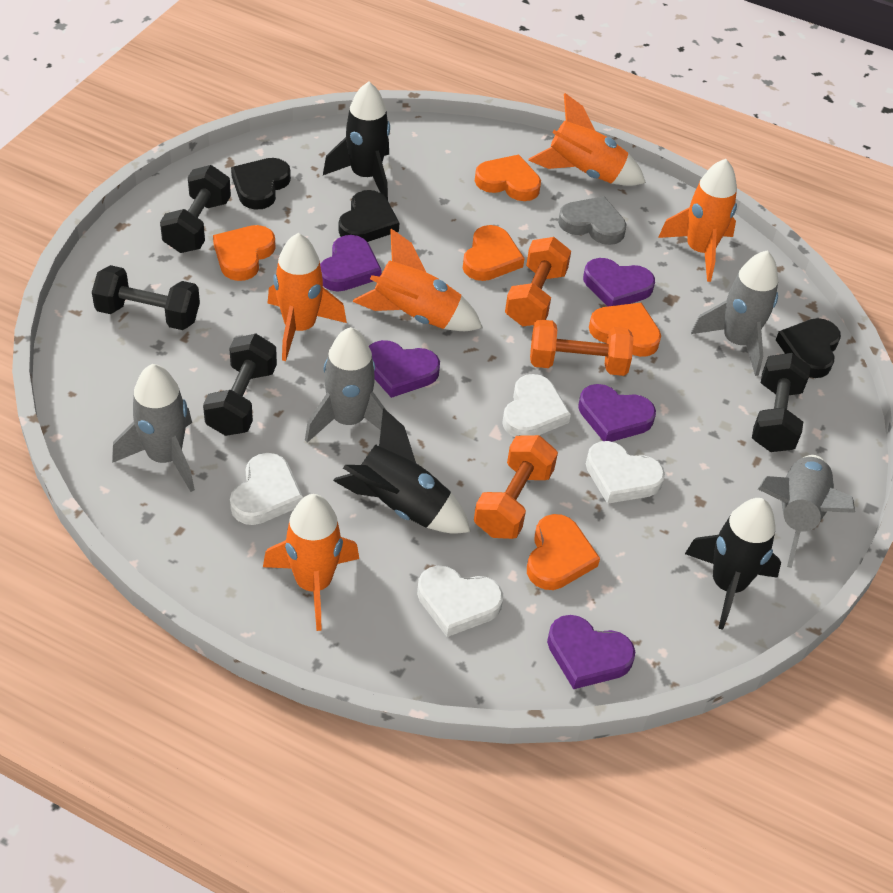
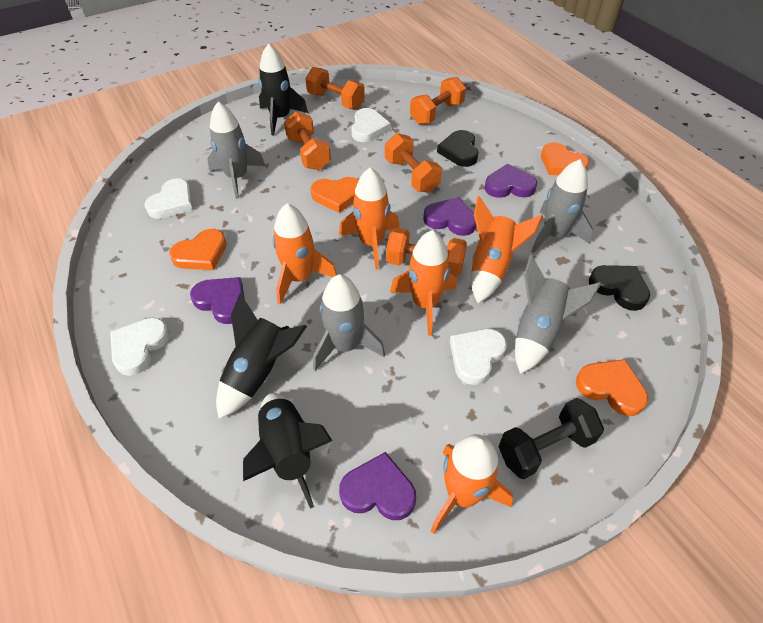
black dumbbell: 4 -> 1
black heart: 3 -> 2
grey heart: 1 -> 0
orange dumbbell: 3 -> 5
orange heart: 5 -> 4
purple heart: 5 -> 4

